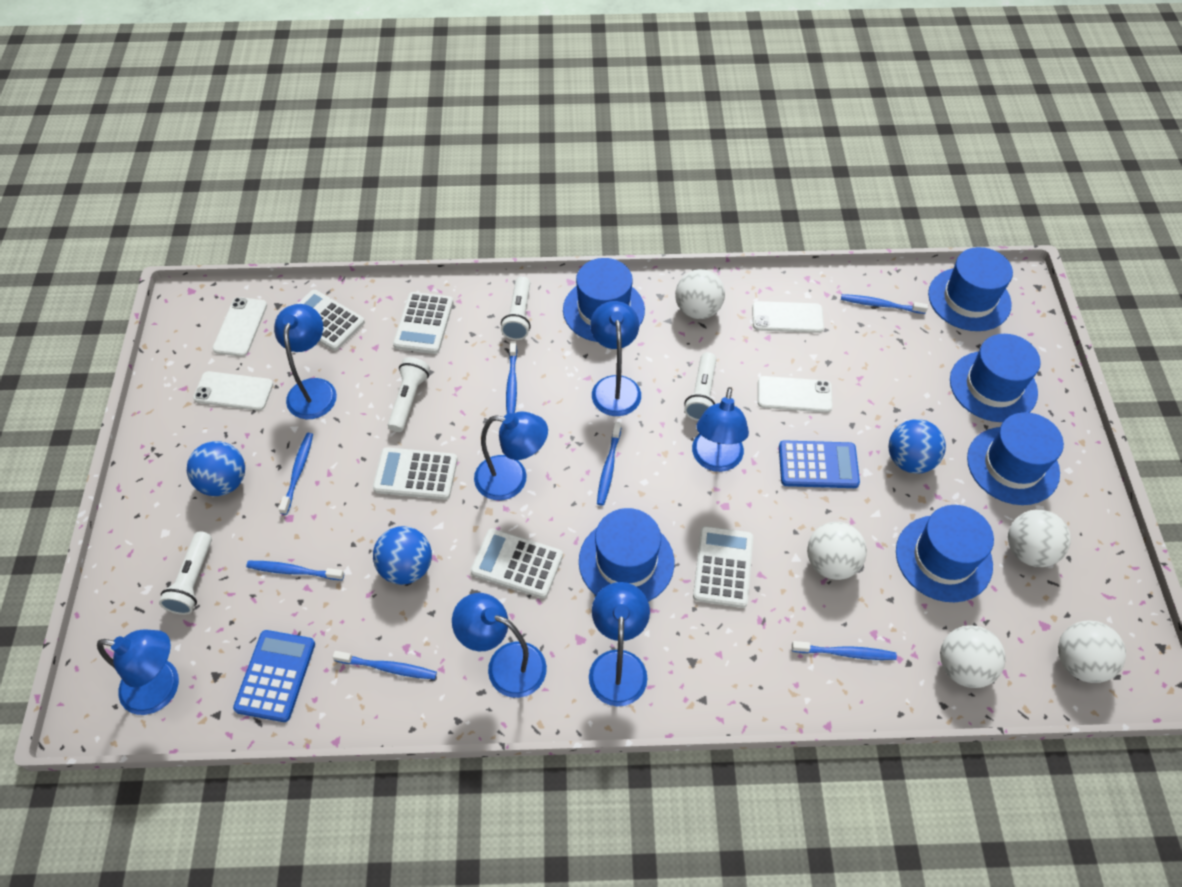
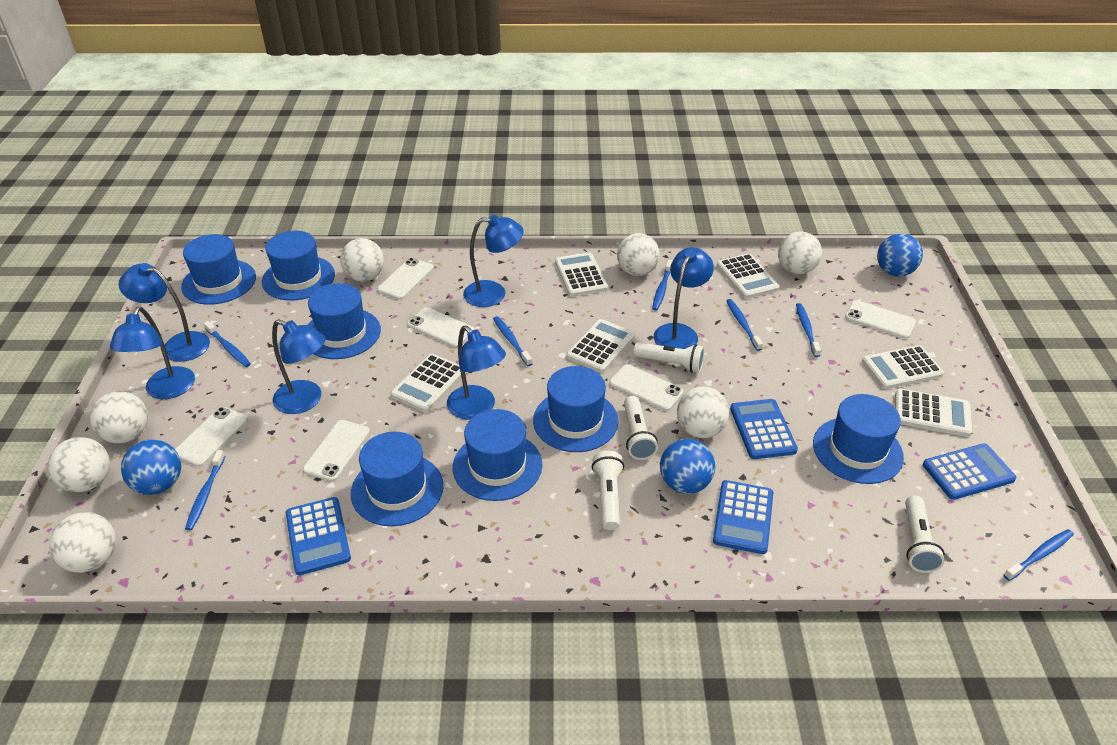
blue calculator: 2 -> 4
blue hat: 6 -> 7
blue lamp: 7 -> 6
white ball: 5 -> 7
white calculator: 5 -> 6
white phone: 4 -> 6

